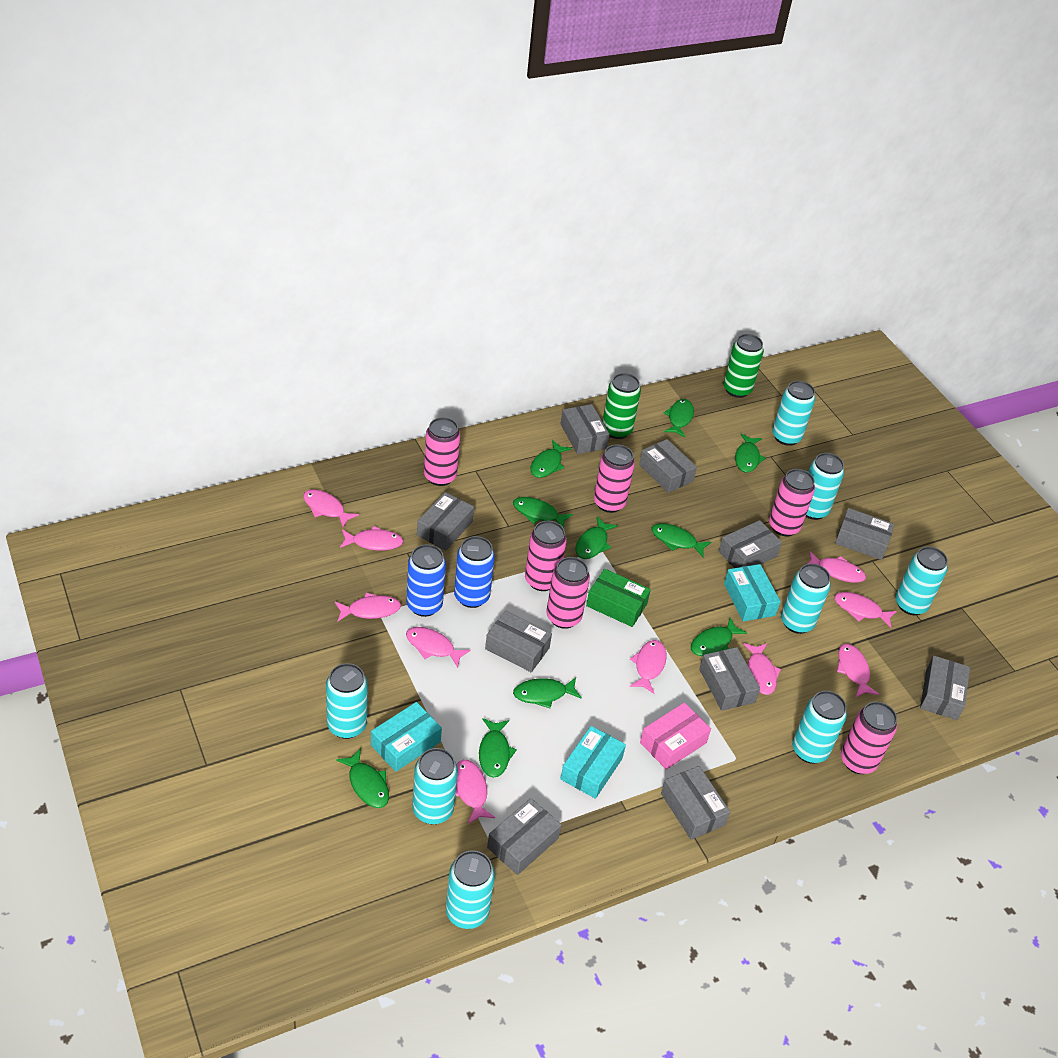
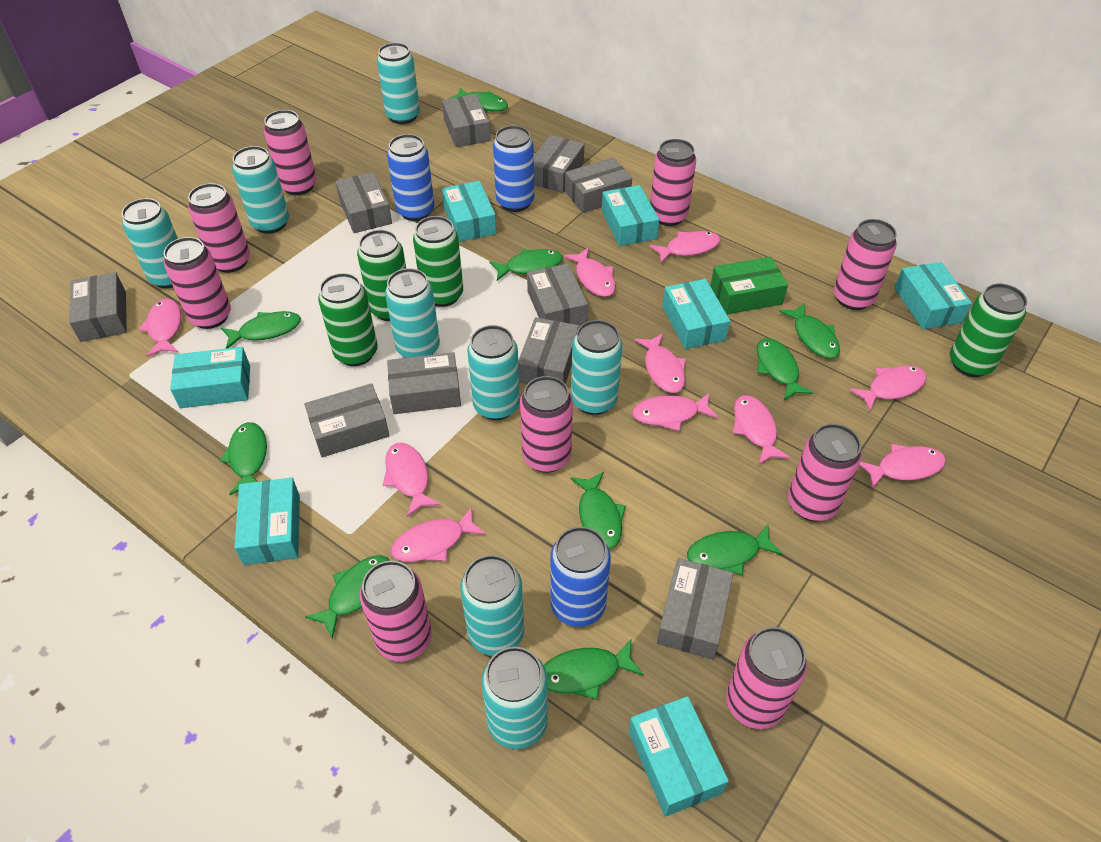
blue can: 2 -> 3
green can: 2 -> 4
pink box: 1 -> 0
pink can: 6 -> 9
turquoise box: 3 -> 7

